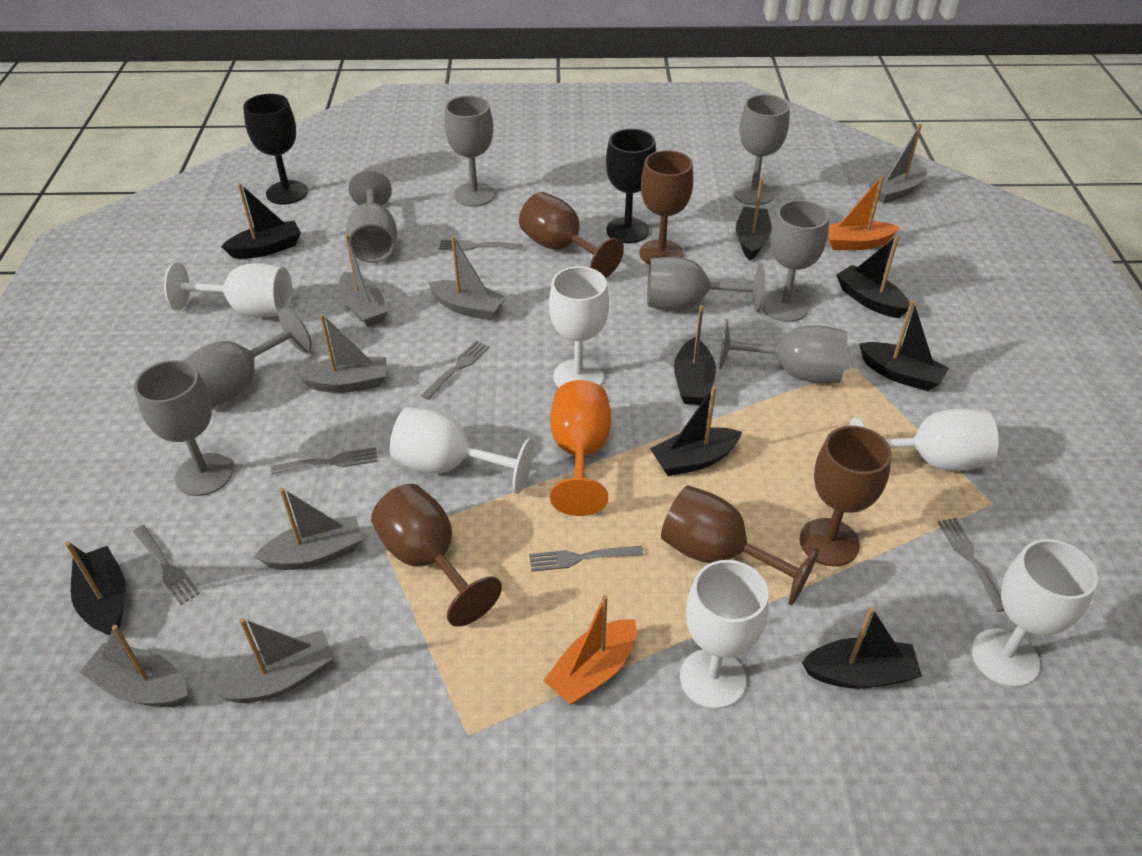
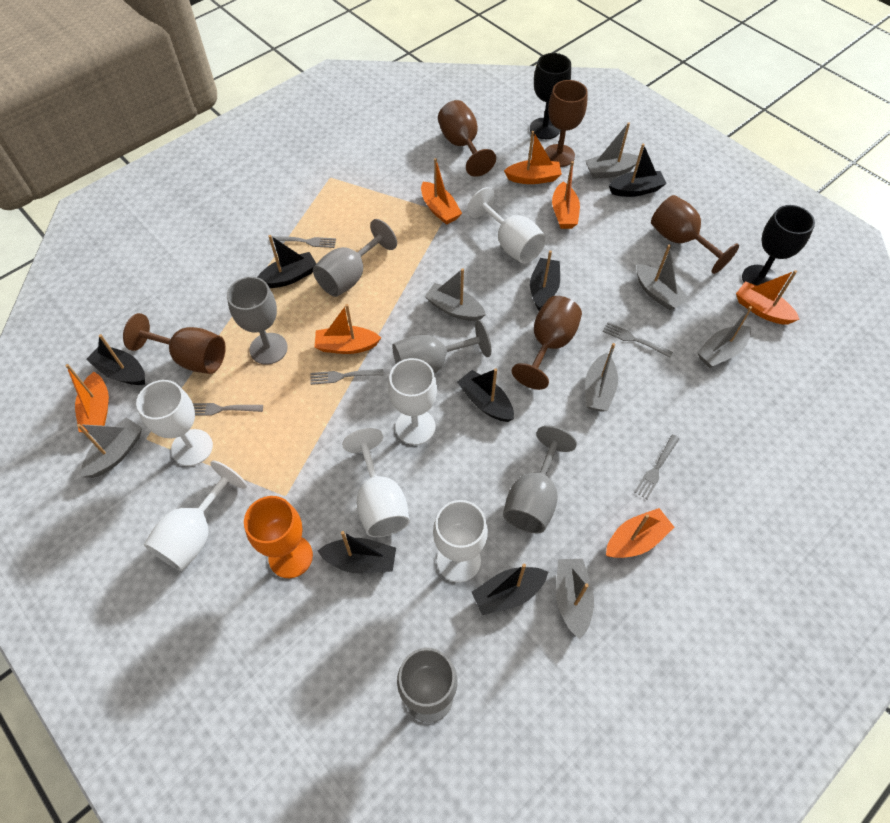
black boat: 8 -> 7
grey fork: 6 -> 5
grey goblet: 8 -> 5
orange boat: 2 -> 7

